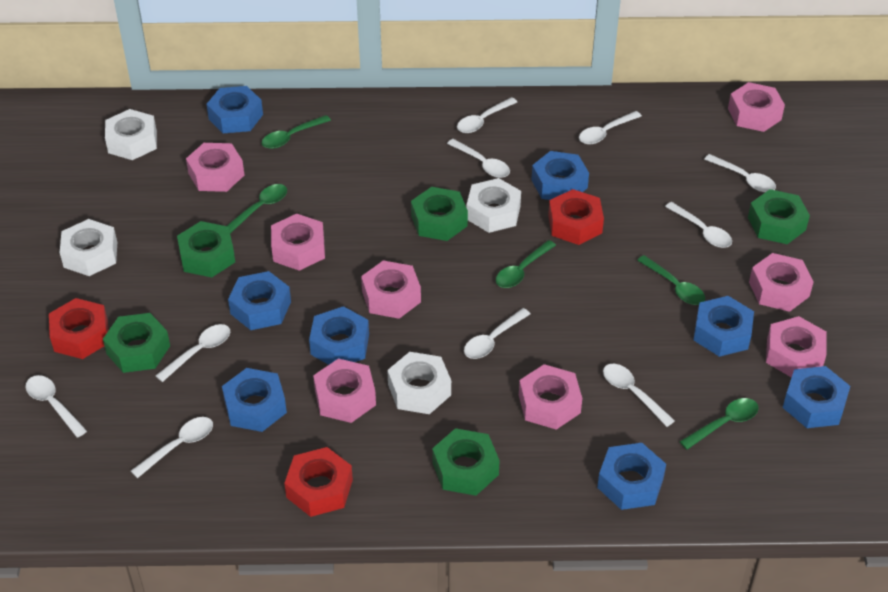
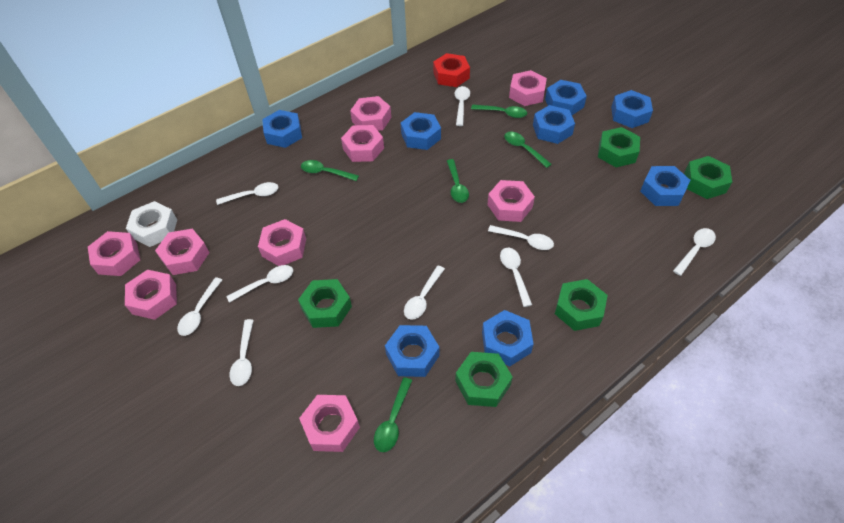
pink nut: 8 -> 9
red nut: 3 -> 1
white nut: 4 -> 1
white spoon: 10 -> 9

